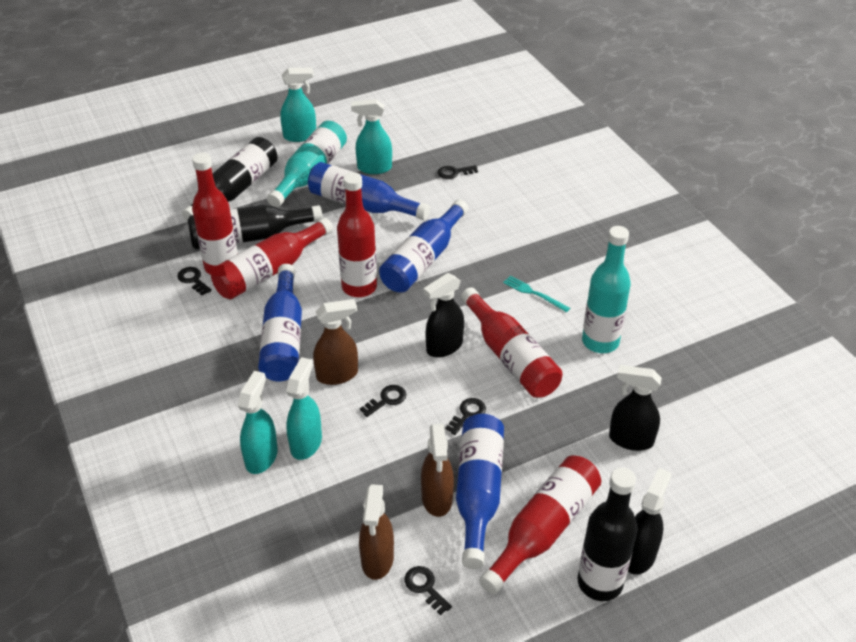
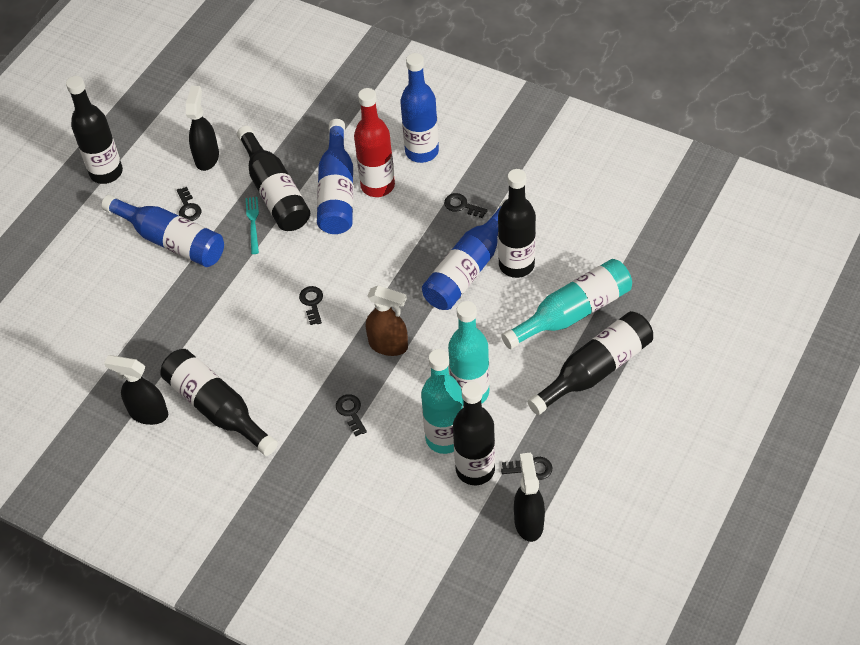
black bottle: 3 -> 6
brown spray bottle: 3 -> 1
red bottle: 5 -> 1
turquoise bottle: 2 -> 3
turquoise spray bottle: 4 -> 0

